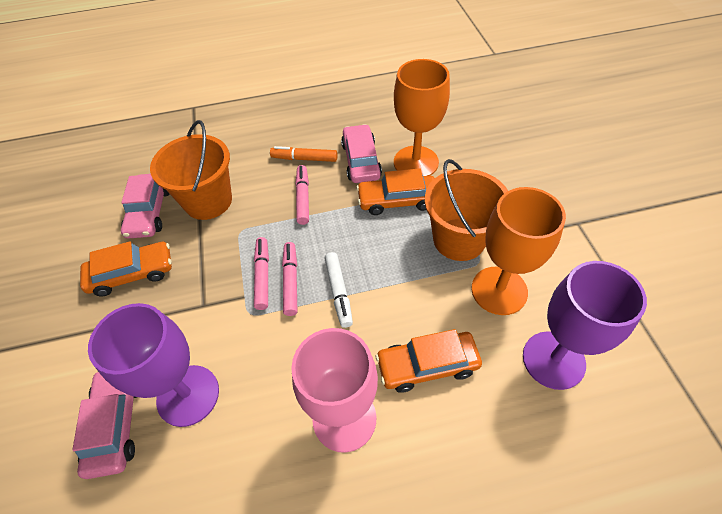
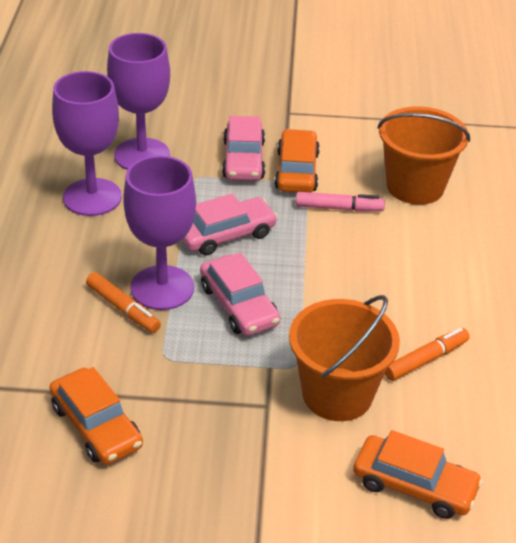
orange goblet: 2 -> 0
orange marker: 1 -> 2
pink goblet: 1 -> 0
pink marker: 3 -> 1
purple goblet: 2 -> 3
white marker: 1 -> 0

